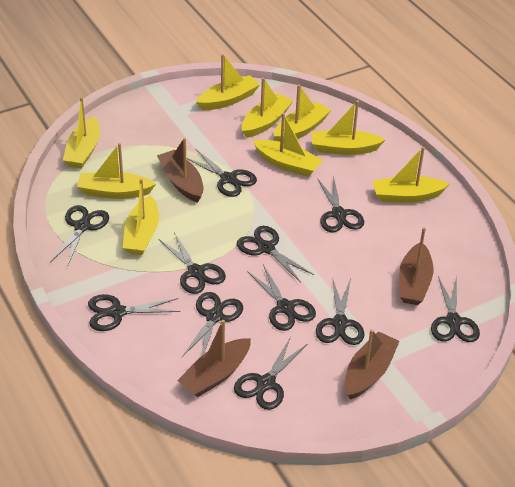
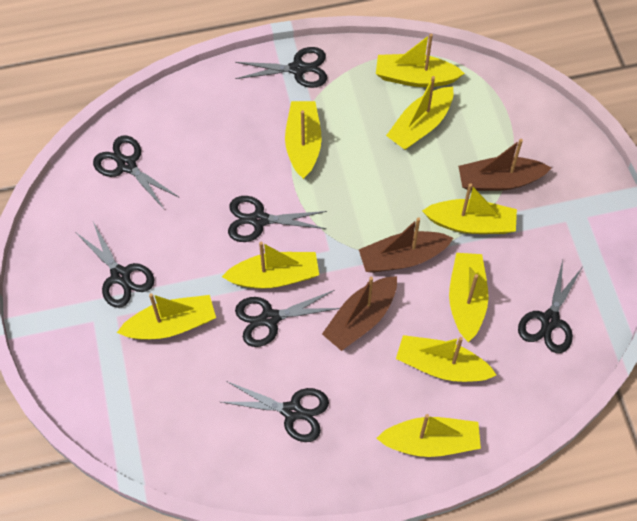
black scissors: 11 -> 7
brown boat: 4 -> 3

